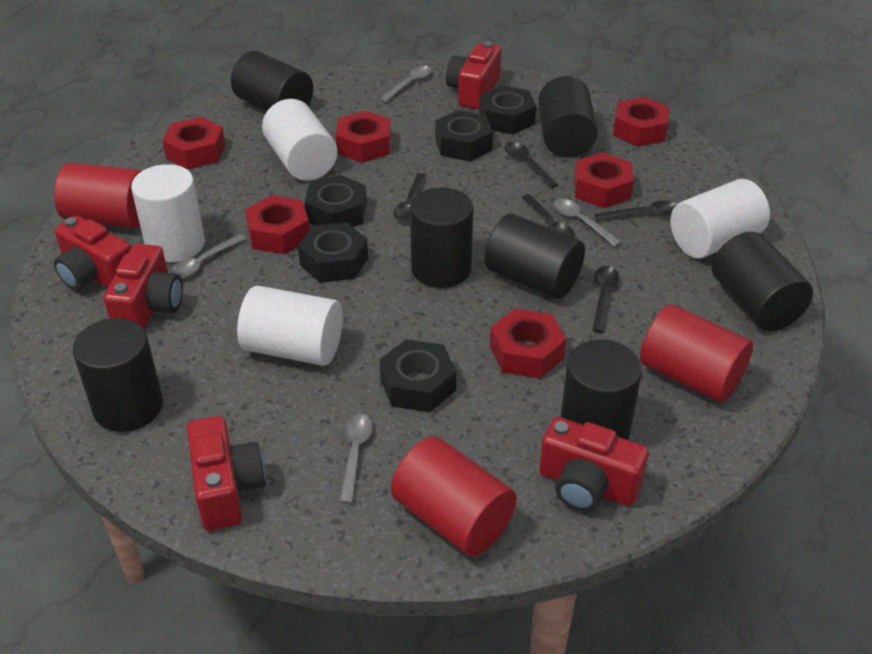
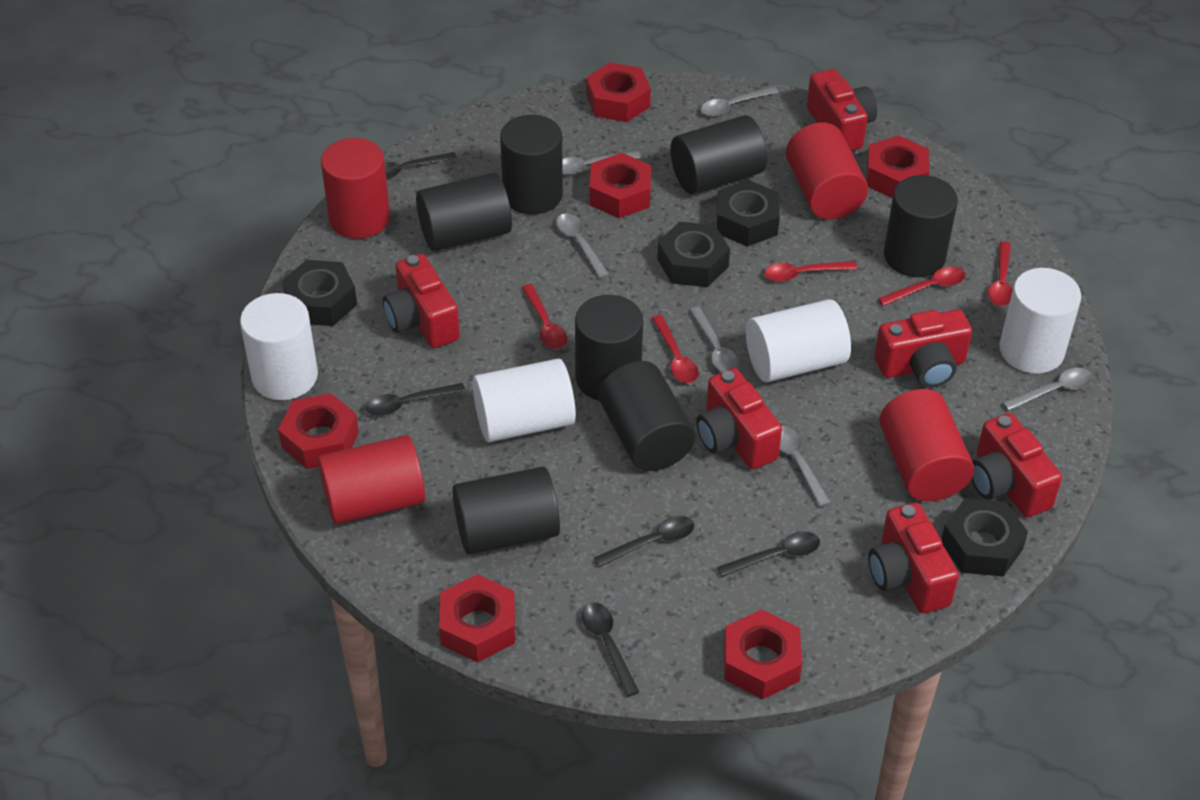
black nut: 5 -> 4
grey spoon: 4 -> 6
red camera: 5 -> 6
red cylinder: 3 -> 4
red spoon: 0 -> 5

